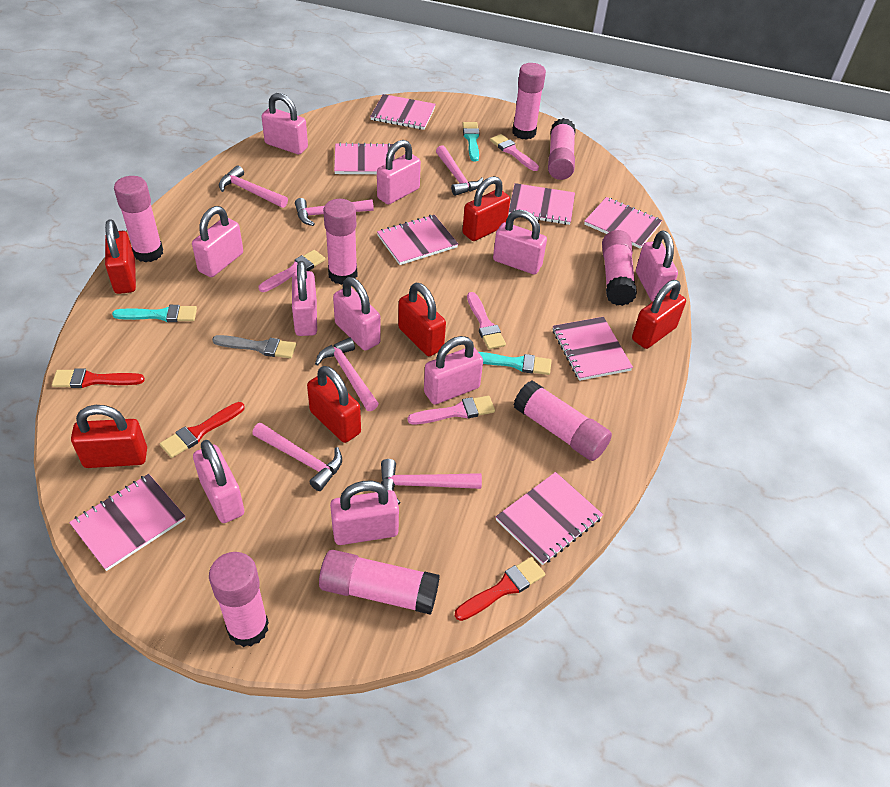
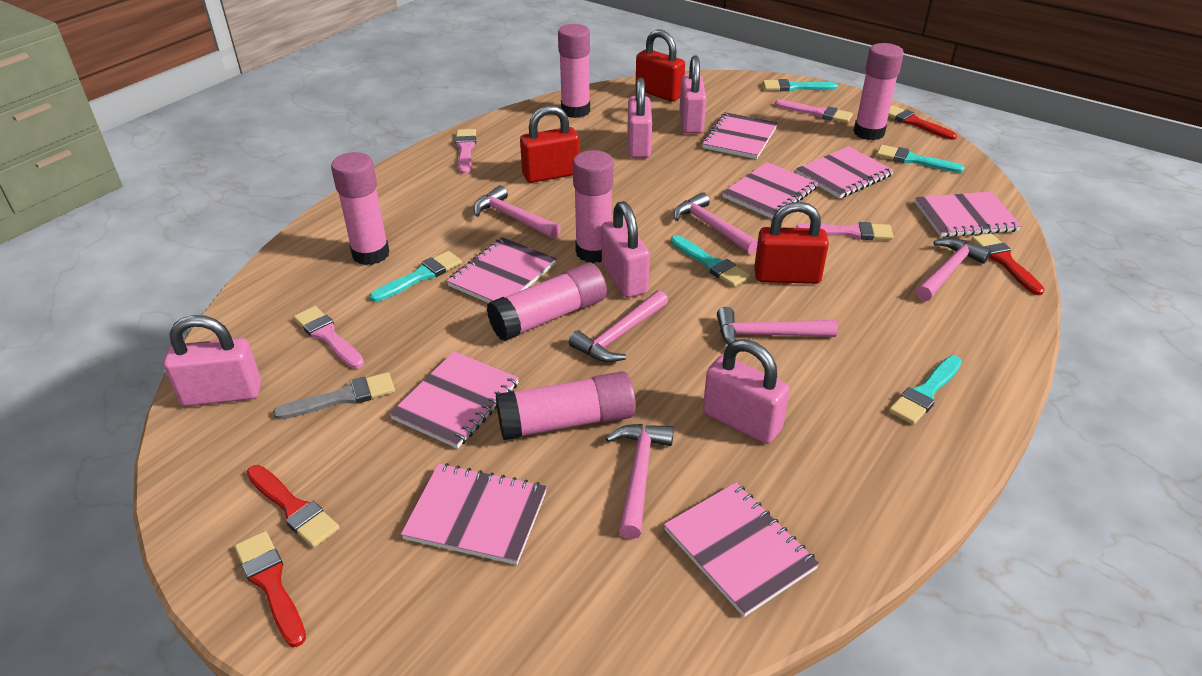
pink glue stick: 8 -> 6
pink padlock: 10 -> 5
red brush: 3 -> 4
red padlock: 6 -> 3
turquoise brush: 3 -> 5

